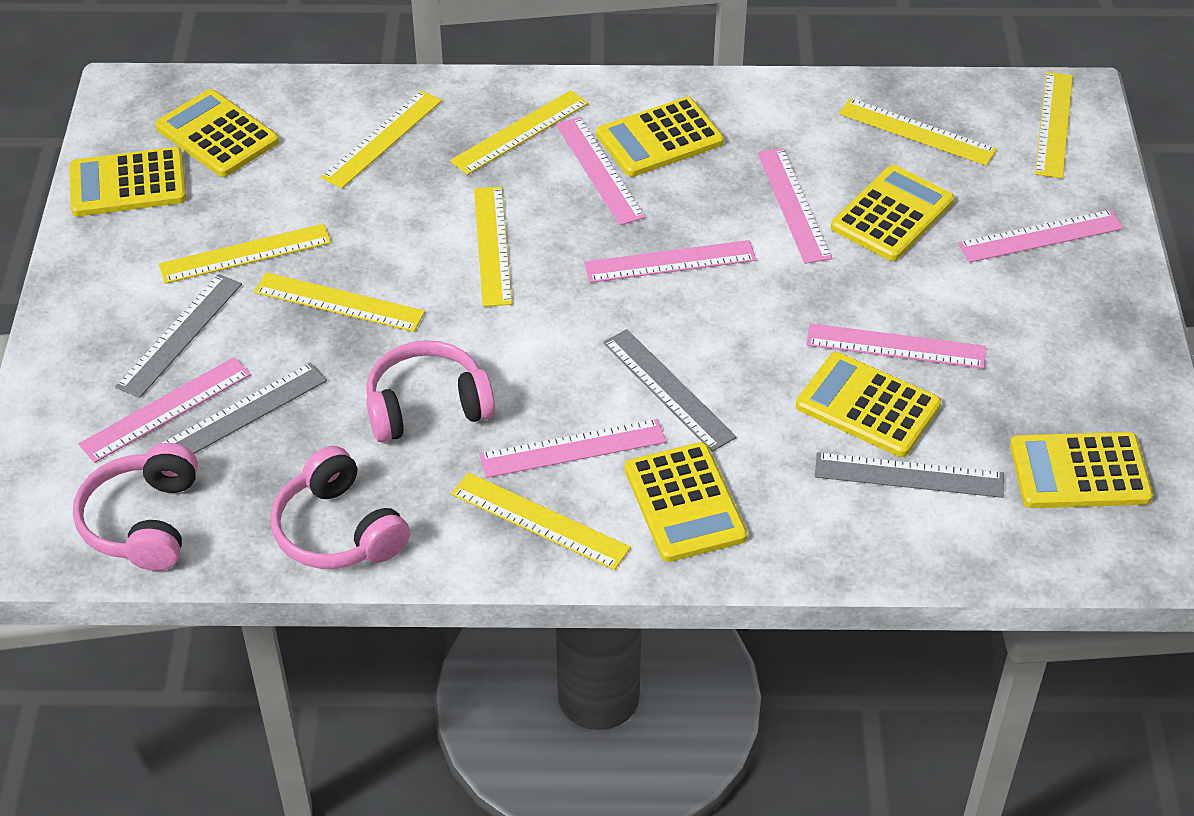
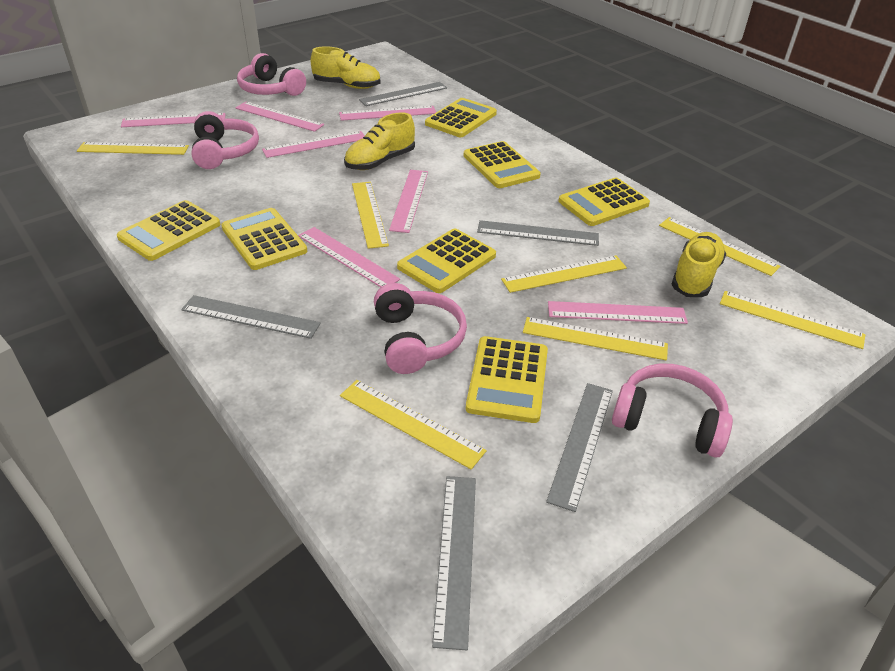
grey ruler: 4 -> 5
pink headphones: 3 -> 4
yellow ruler: 8 -> 7
yellow shoe: 0 -> 3

